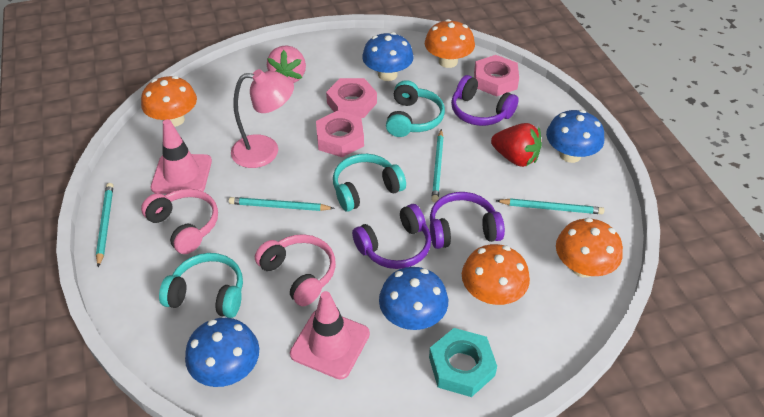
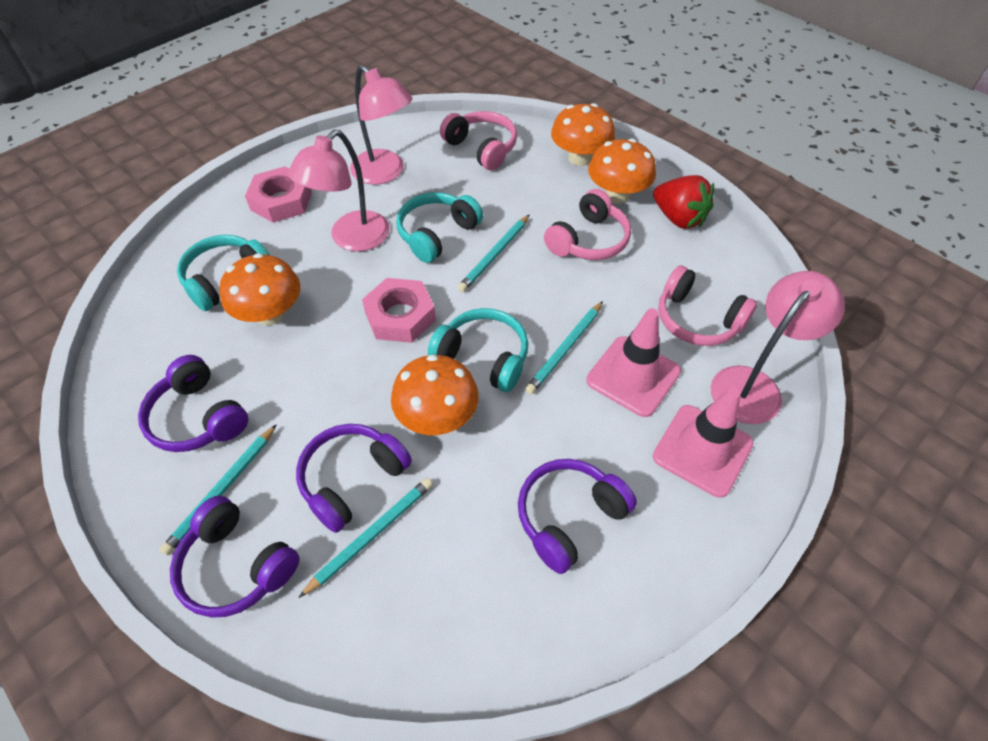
blue mushroom: 4 -> 0
pink headphones: 2 -> 3
pink lamp: 1 -> 3
pink nut: 3 -> 2
pink strawberry: 1 -> 0
purple headphones: 3 -> 4
turquoise nut: 1 -> 0

